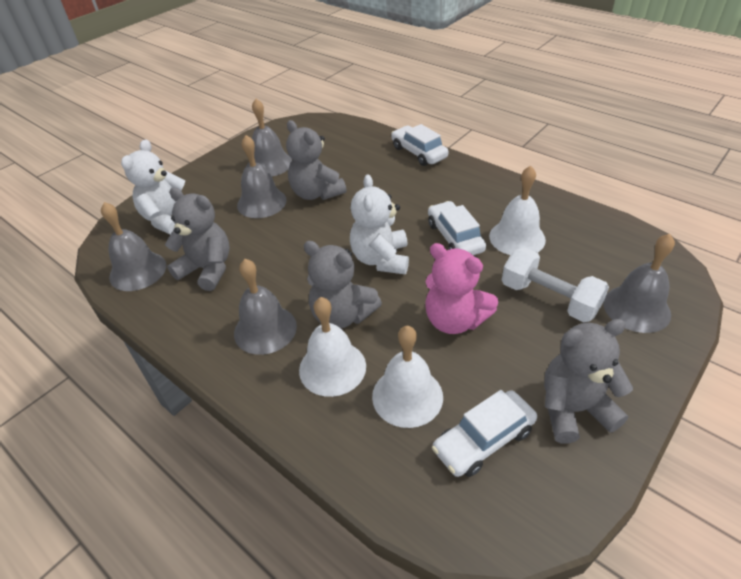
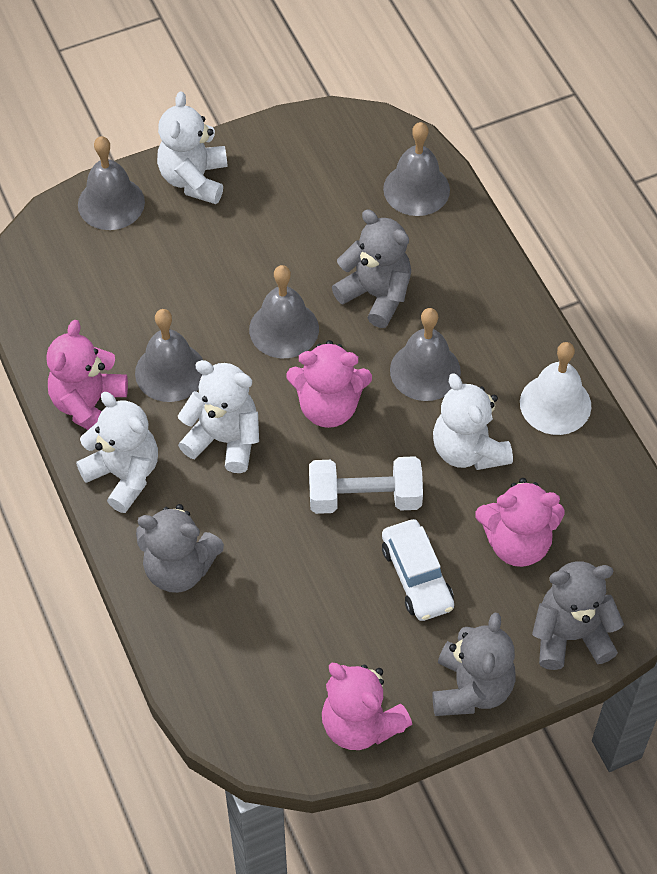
pink teddy bear: 1 -> 4
white bell: 3 -> 1
white car: 3 -> 1
white teddy bear: 2 -> 4

